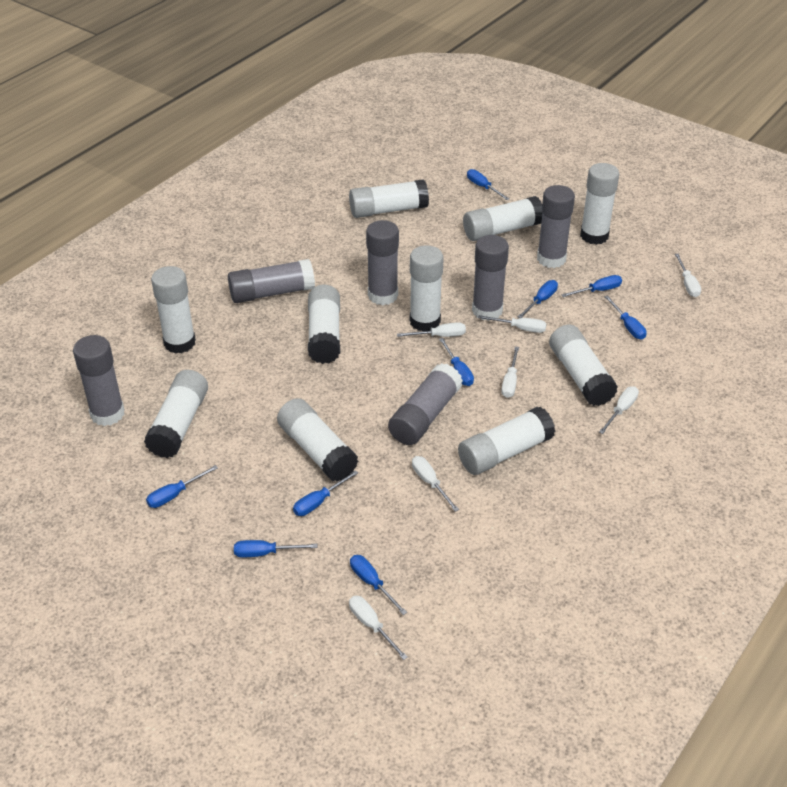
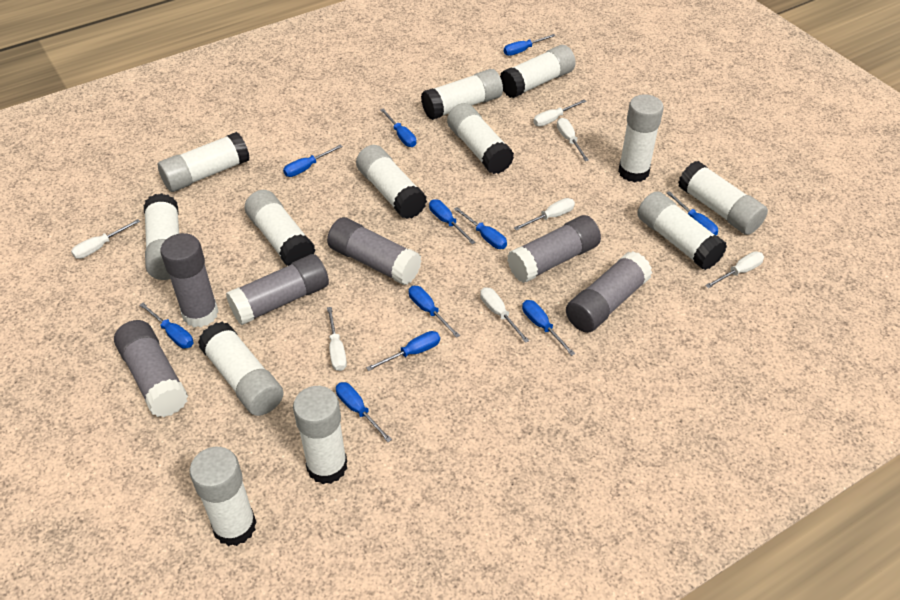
blue screwdriver: 9 -> 11
white glue stick: 10 -> 13

